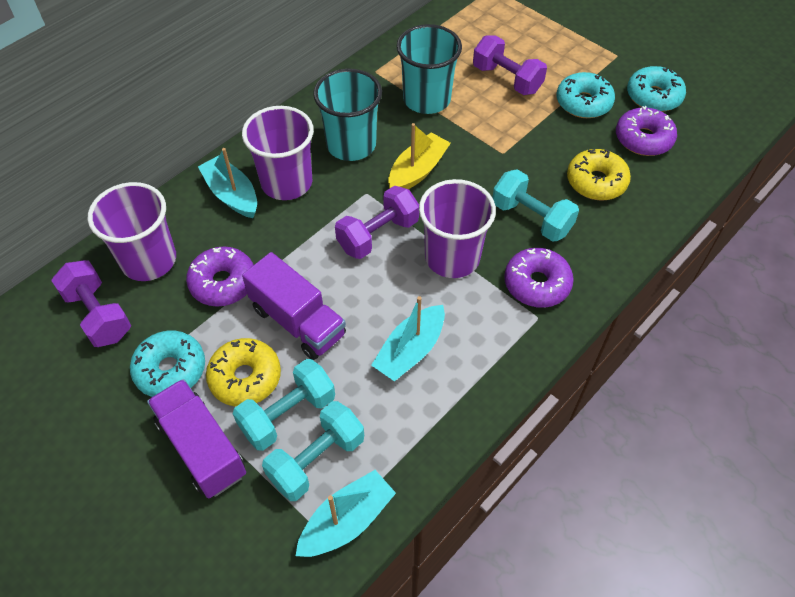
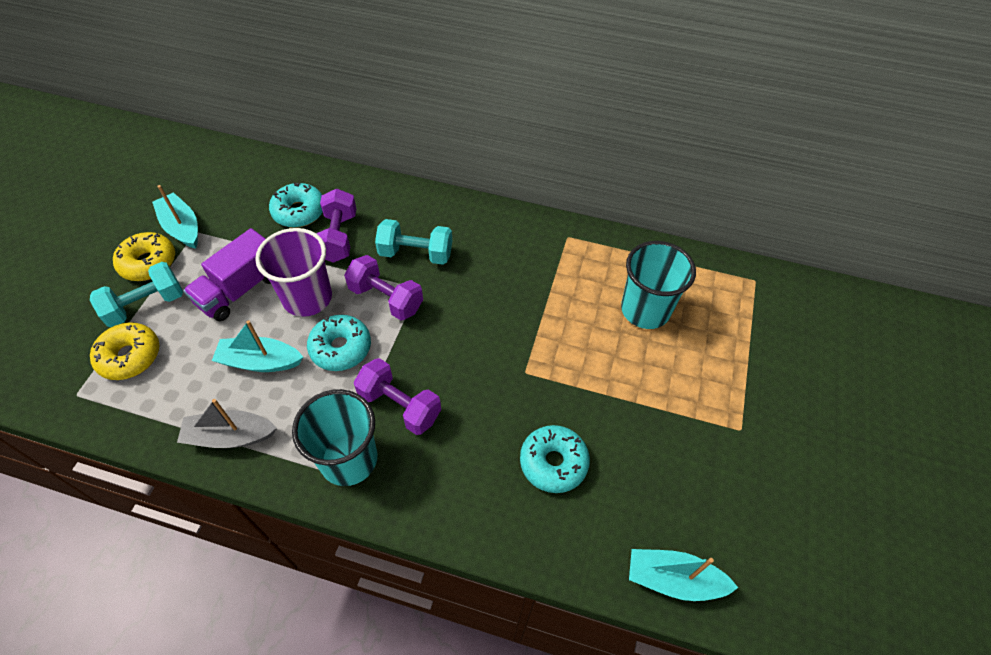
grey boat: 0 -> 1
purple cup: 3 -> 1
purple donut: 3 -> 0
purple truck: 2 -> 1
turquoise dumbbell: 3 -> 2
yellow boat: 1 -> 0

